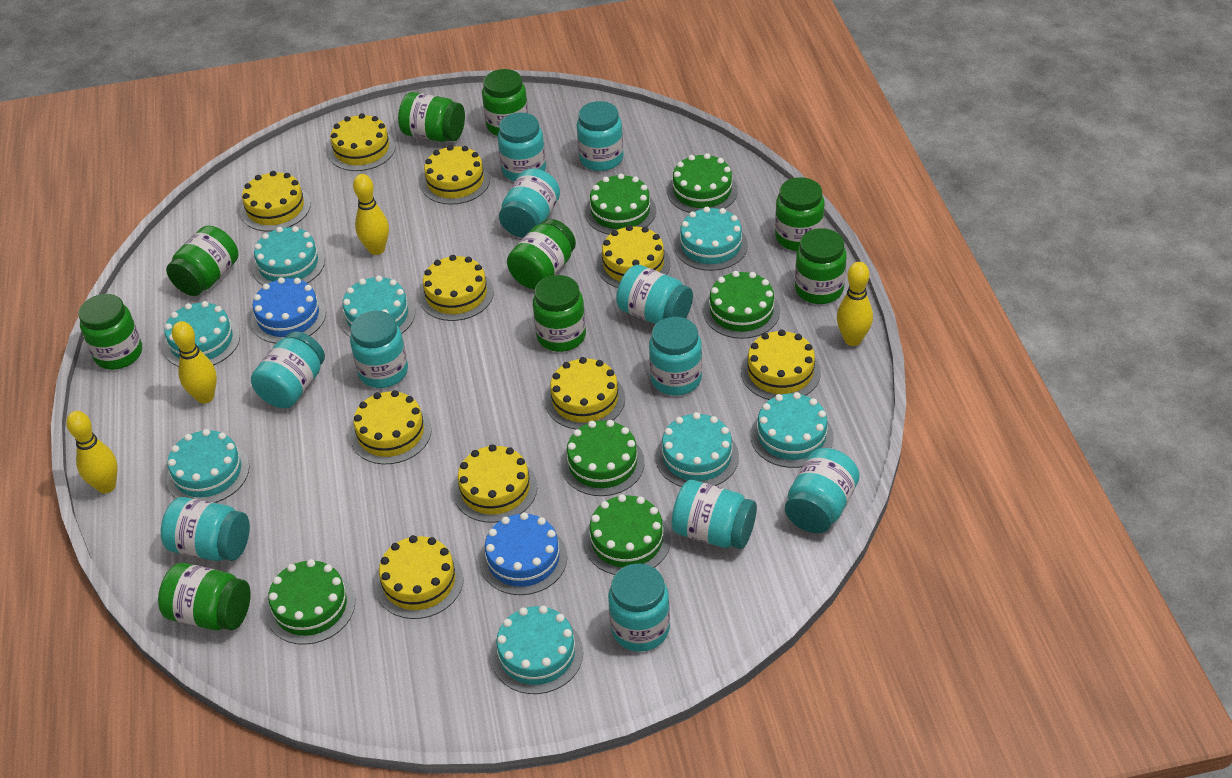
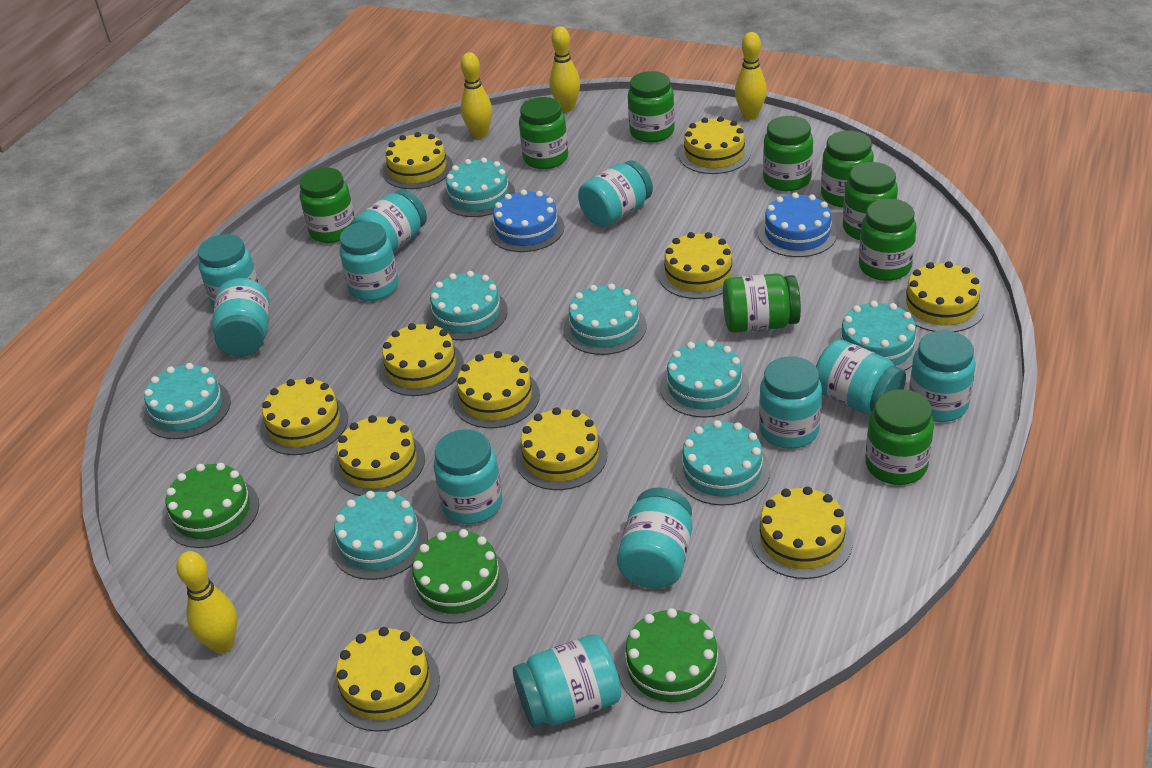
green cake: 6 -> 3
yellow cake: 10 -> 11

